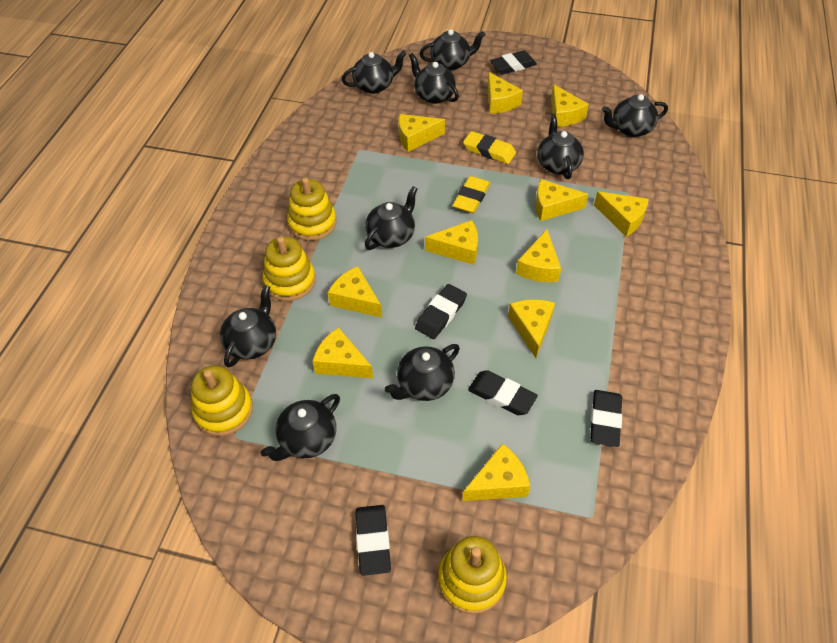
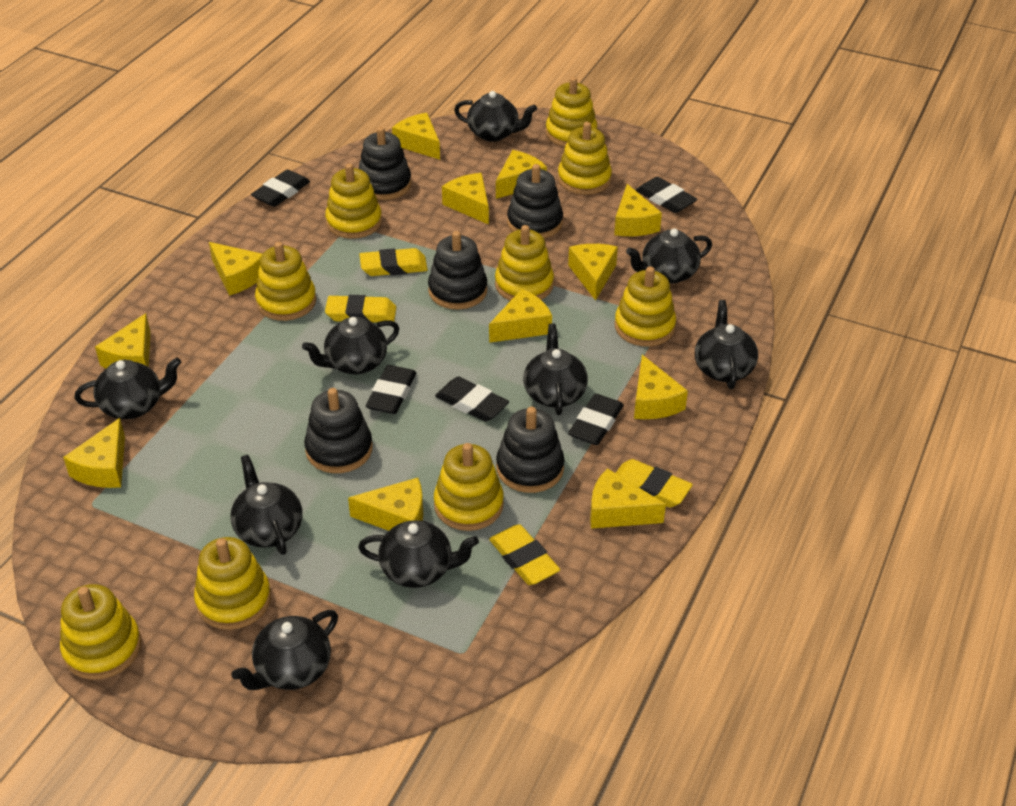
black stacking toy: 0 -> 5
yellow cheese: 11 -> 12
yellow eraser: 2 -> 4
yellow stacking toy: 4 -> 9

